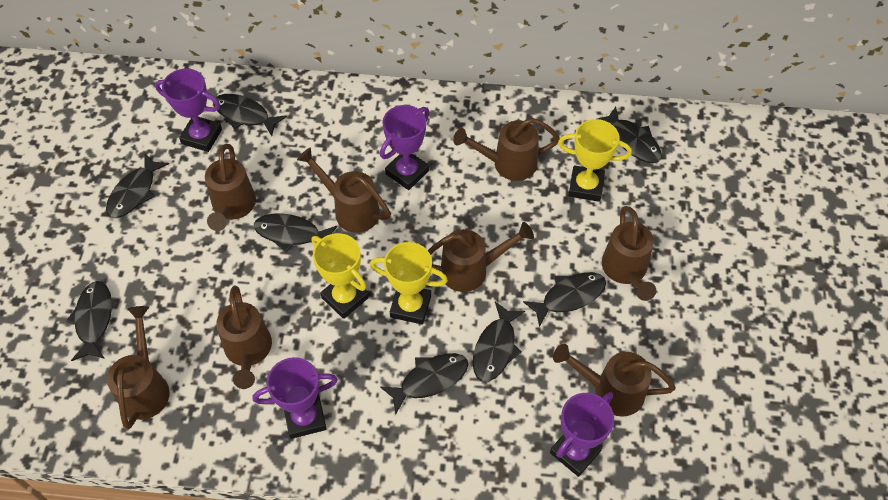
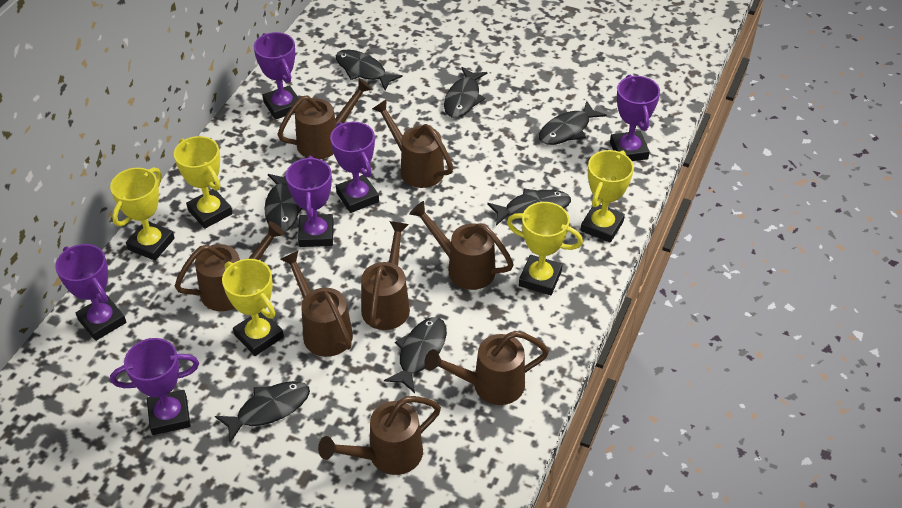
black fish: 8 -> 7
purple trophy: 4 -> 6
yellow trophy: 3 -> 5

